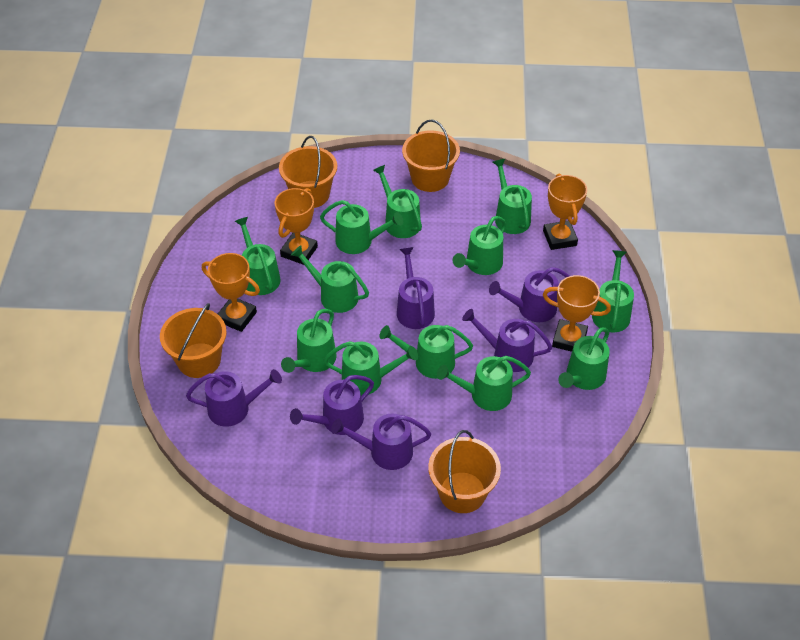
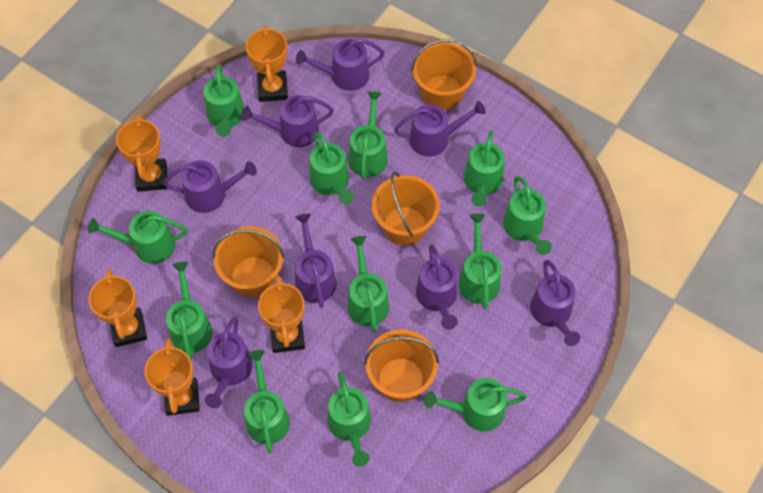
orange trophy: 4 -> 5
purple watering can: 6 -> 8

